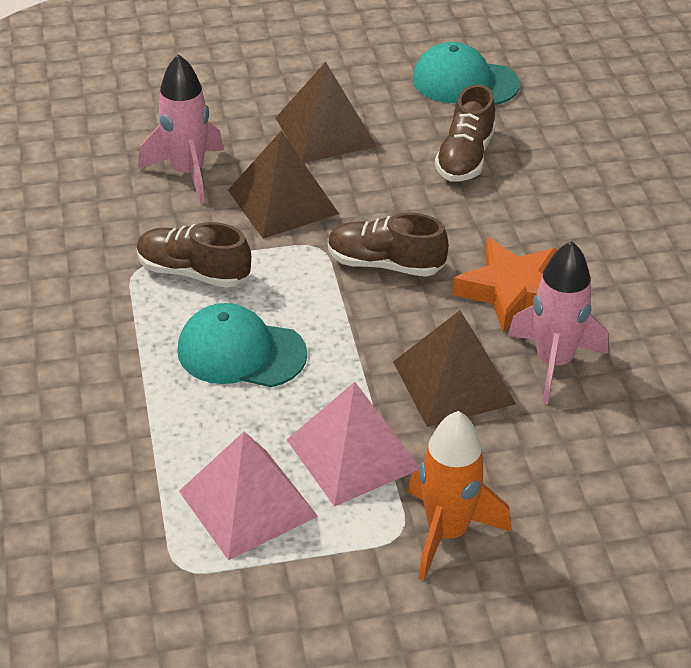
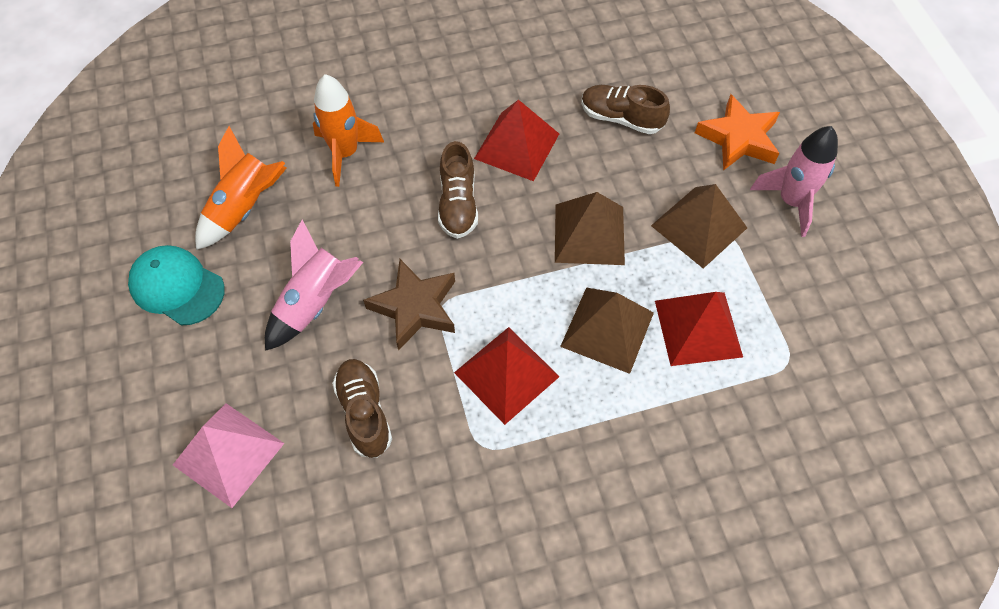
brown star: 0 -> 1
orange rocket: 1 -> 2
pink pyramid: 2 -> 1
red pyramid: 0 -> 3
turquoise cap: 2 -> 1

